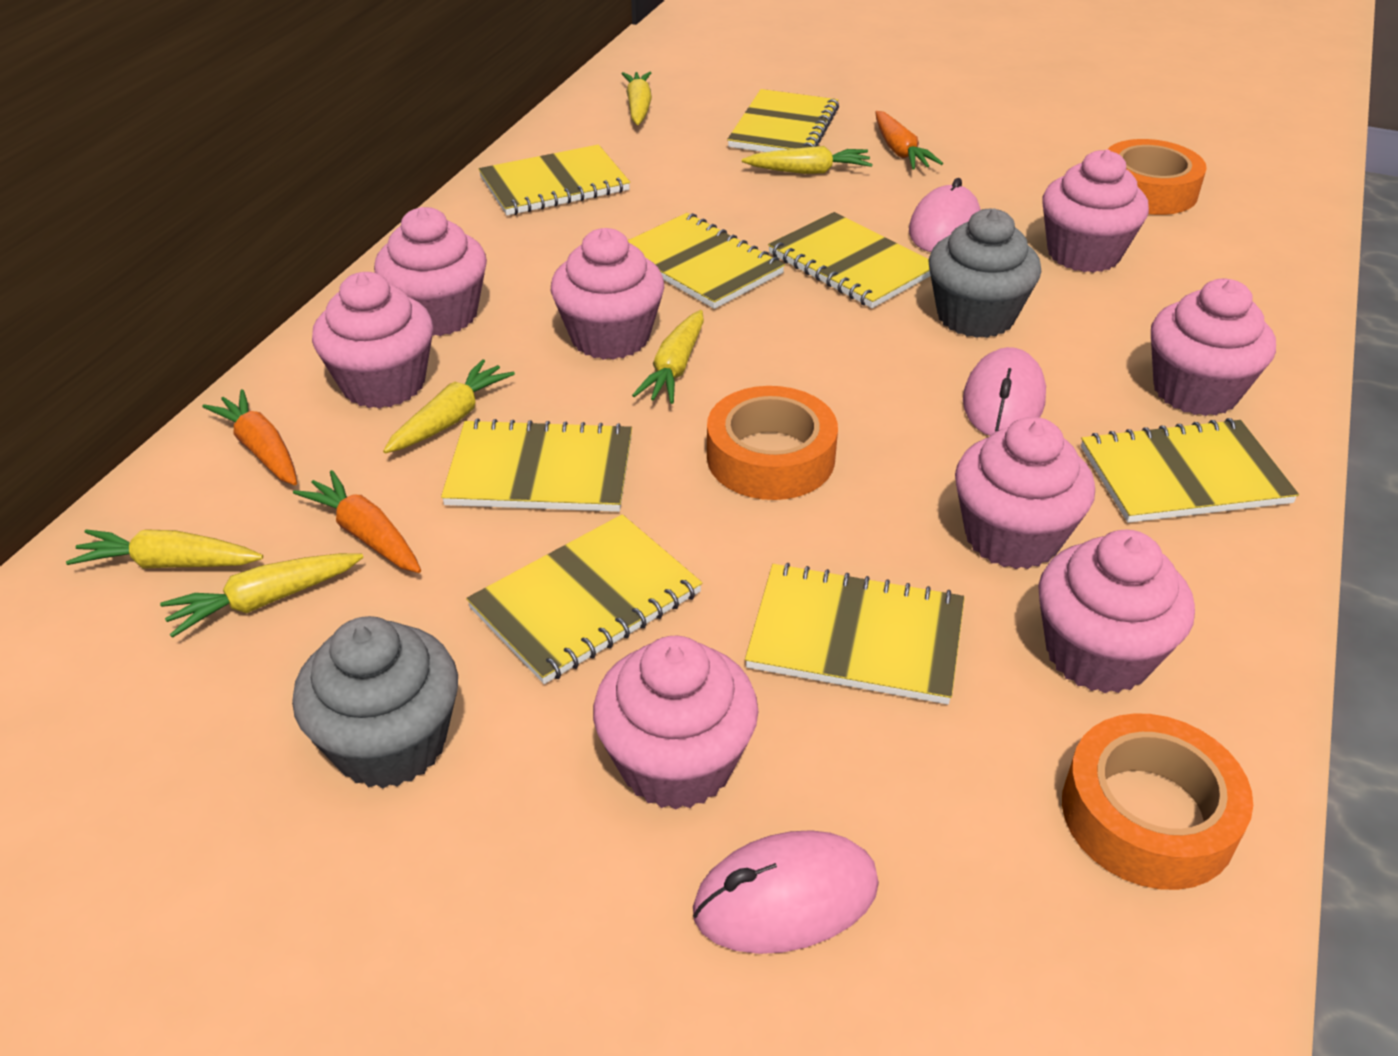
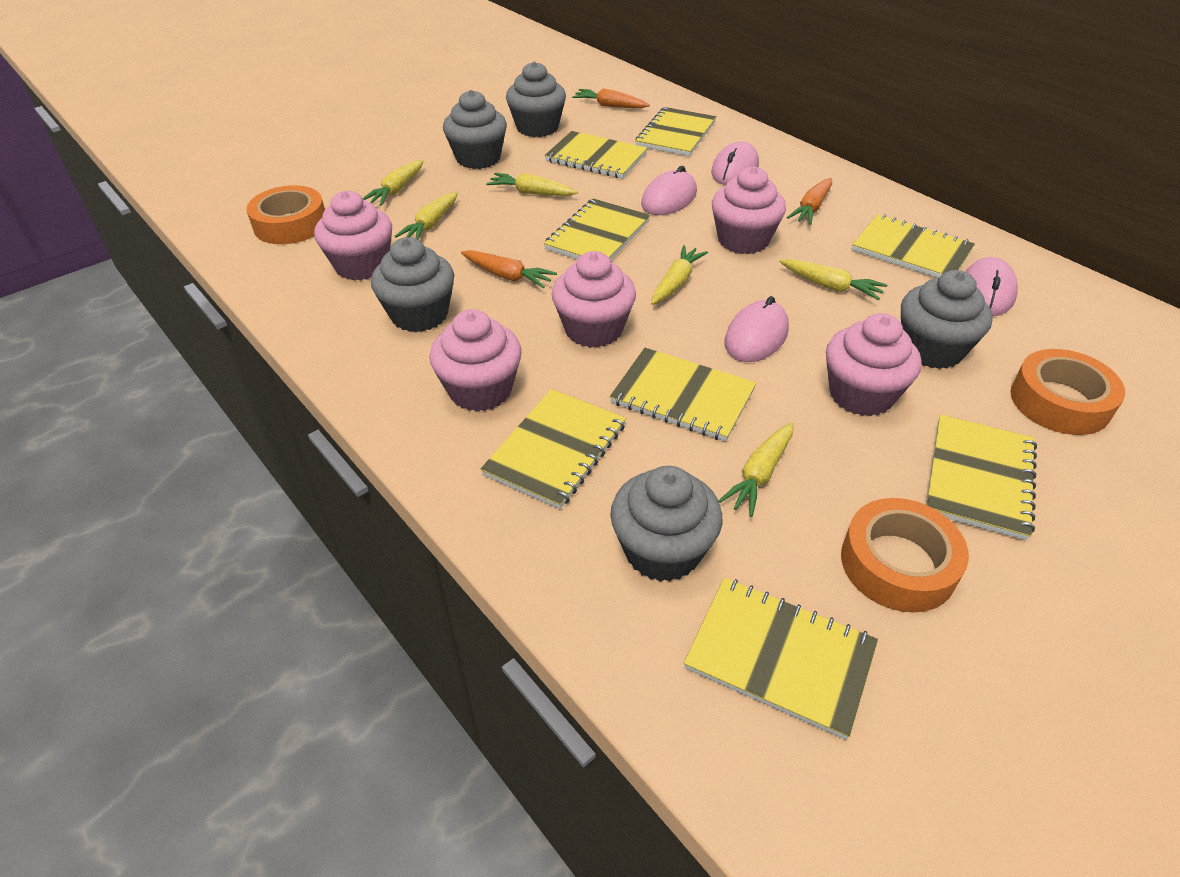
grey cupcake: 2 -> 5
pink cupcake: 8 -> 5
pink mouse: 3 -> 4

